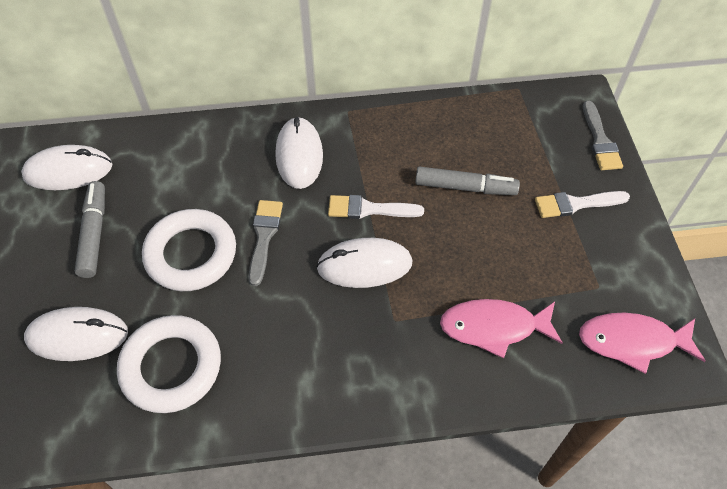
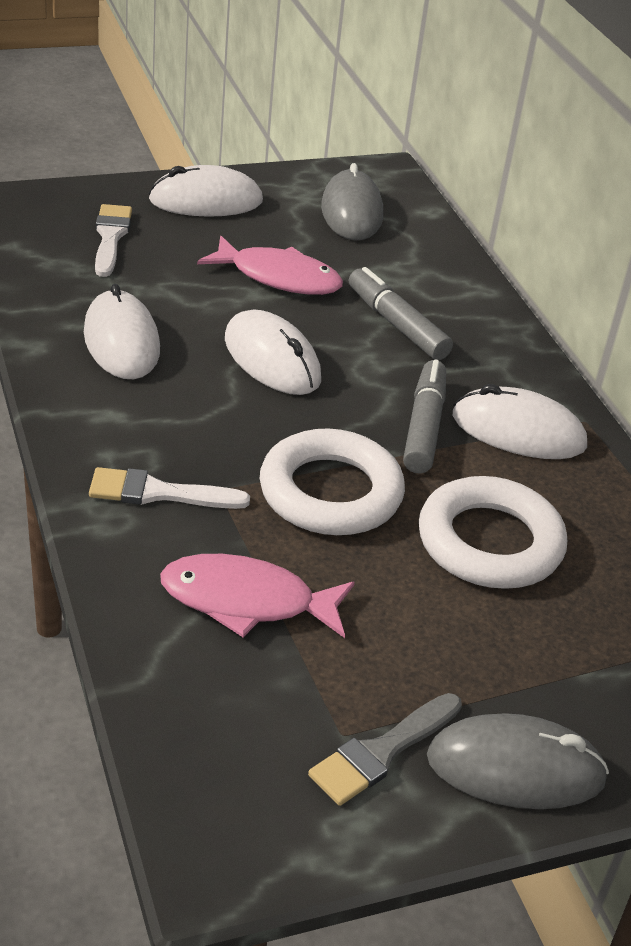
grey brush: 2 -> 1
grey mouse: 0 -> 2

